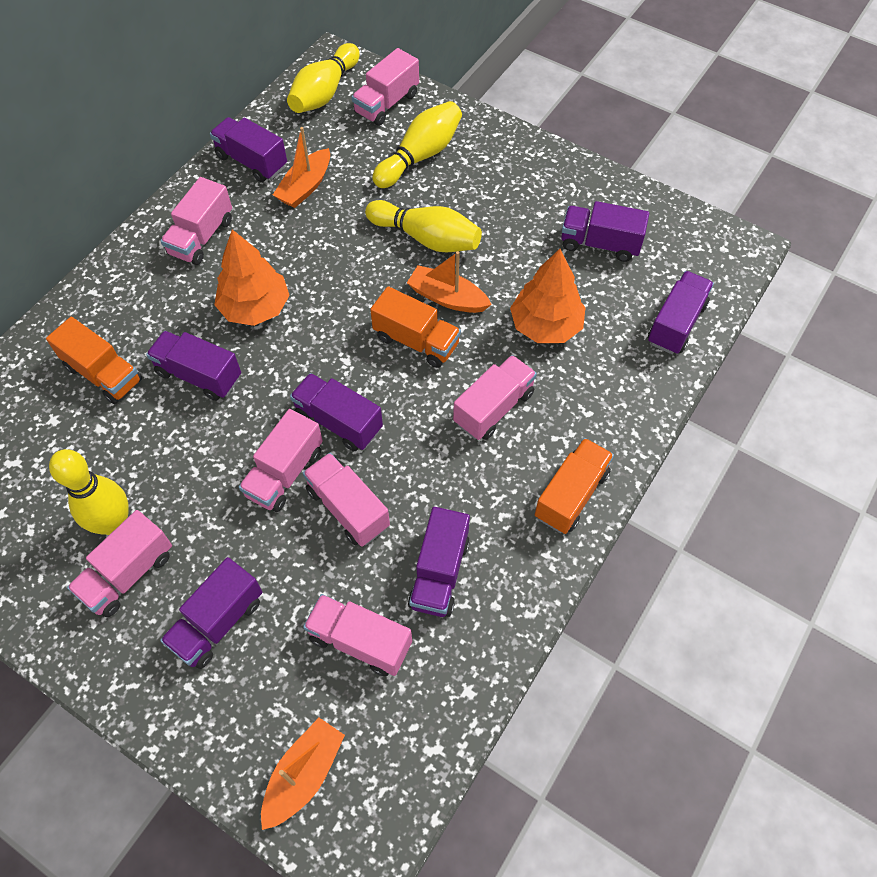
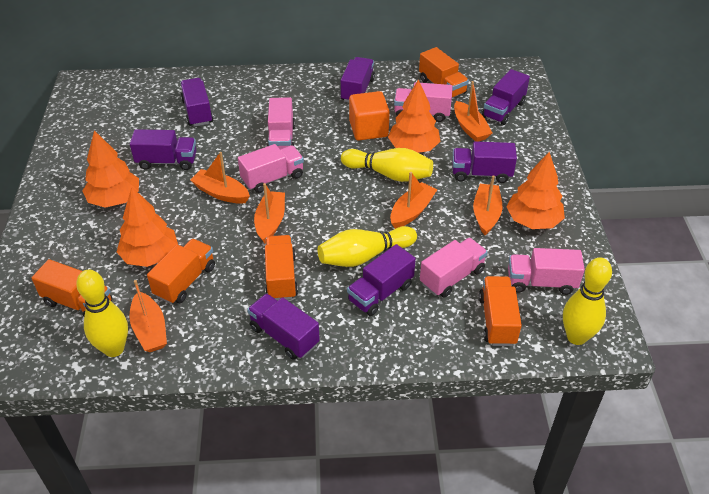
orange boat: 3 -> 6
orange cube: 0 -> 1
orange tree: 2 -> 4
orange truck: 3 -> 5
pink truck: 7 -> 5

